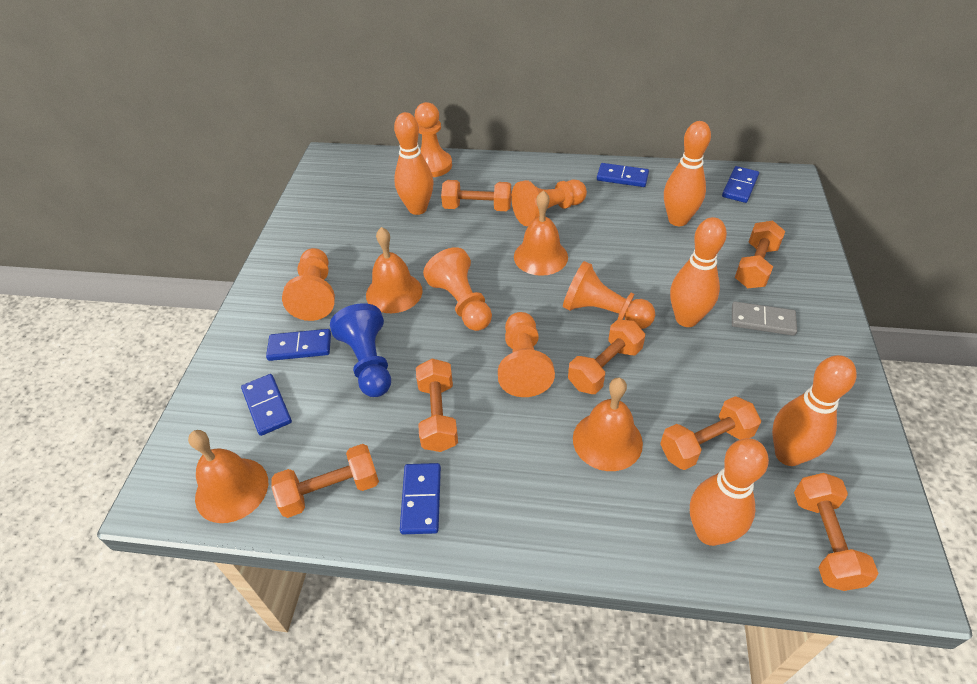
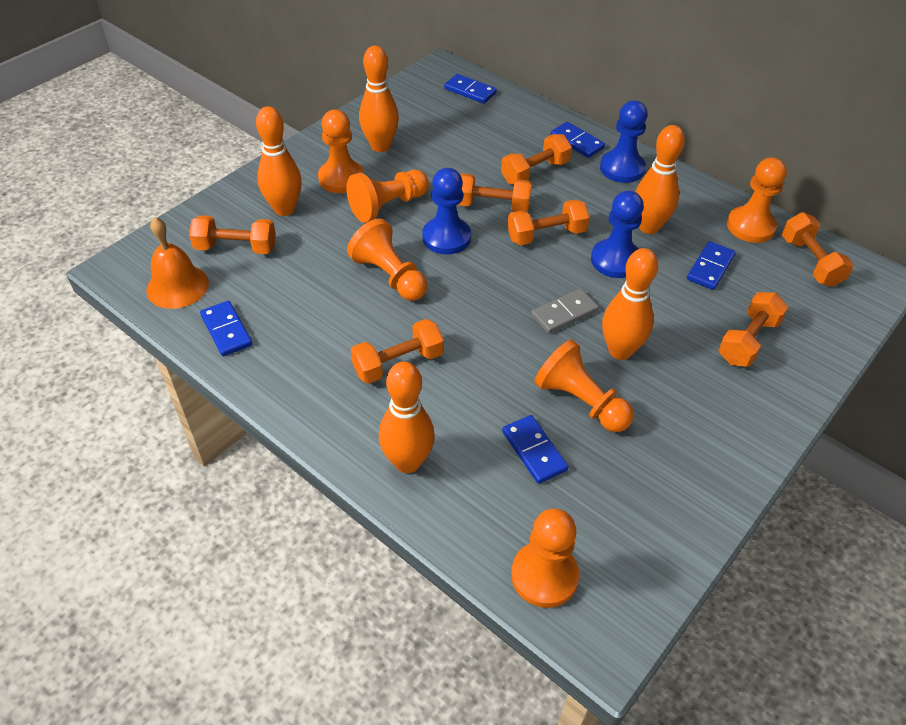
blue pawn: 1 -> 3
orange bell: 4 -> 1

